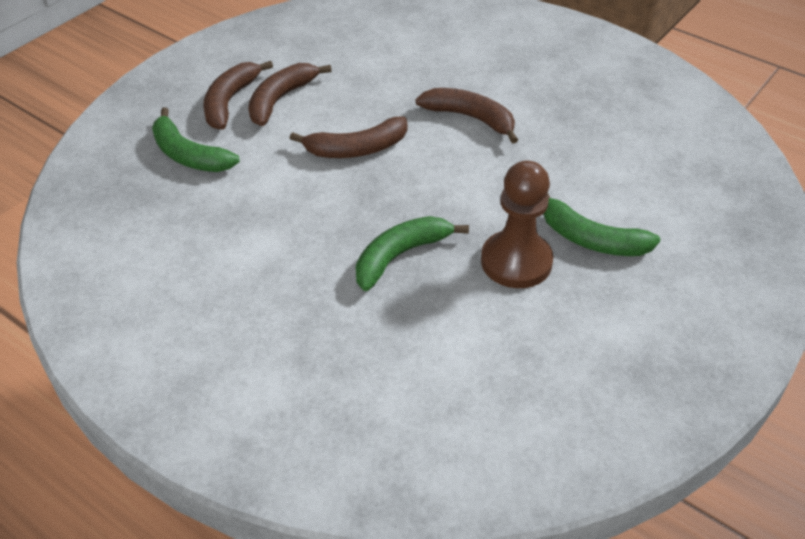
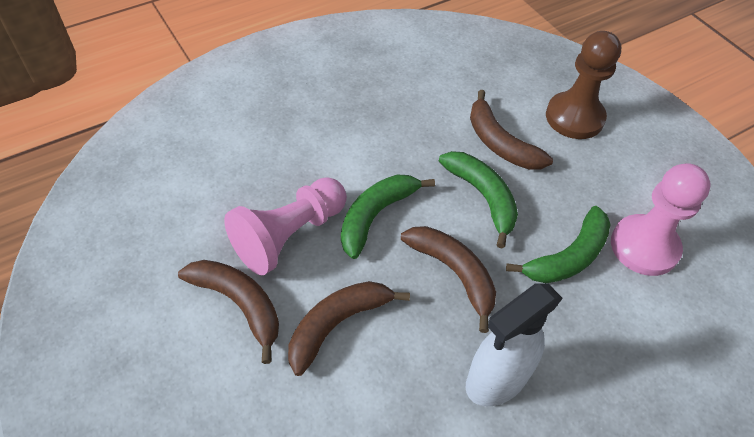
pink pawn: 0 -> 2
white spray bottle: 0 -> 1

